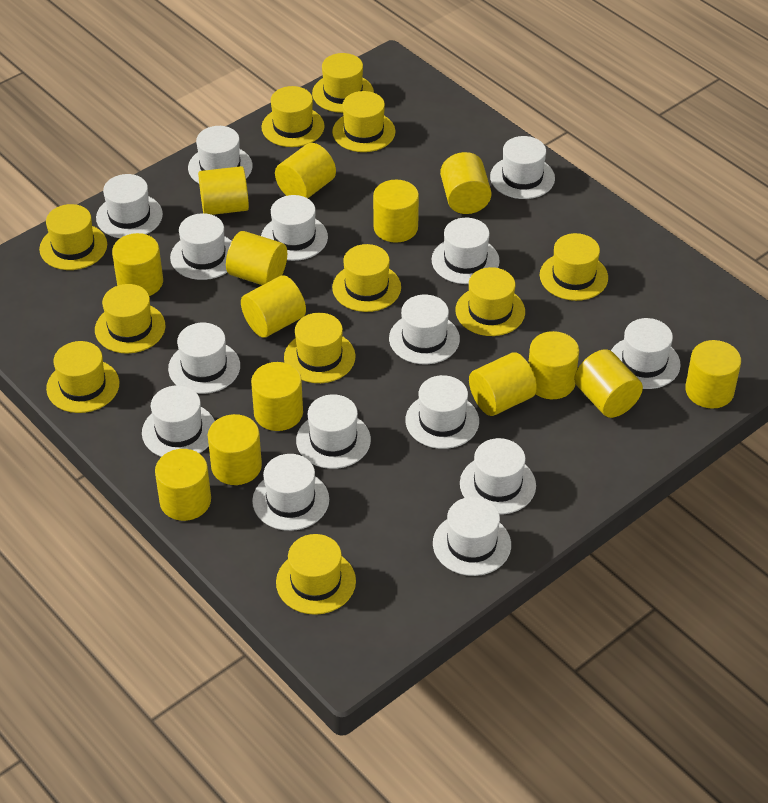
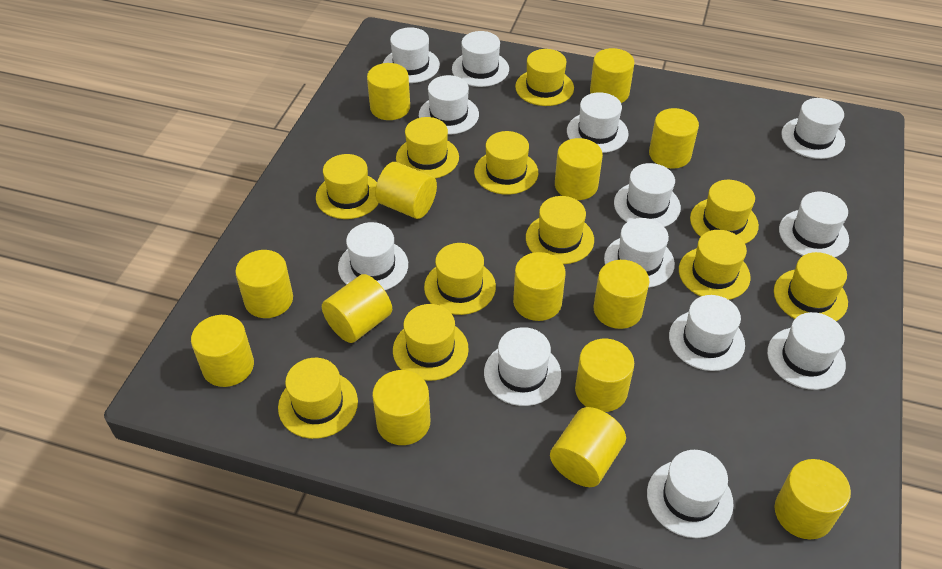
white hat: 15 -> 13

